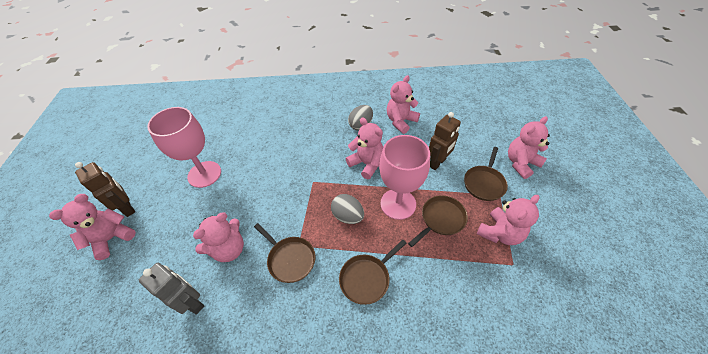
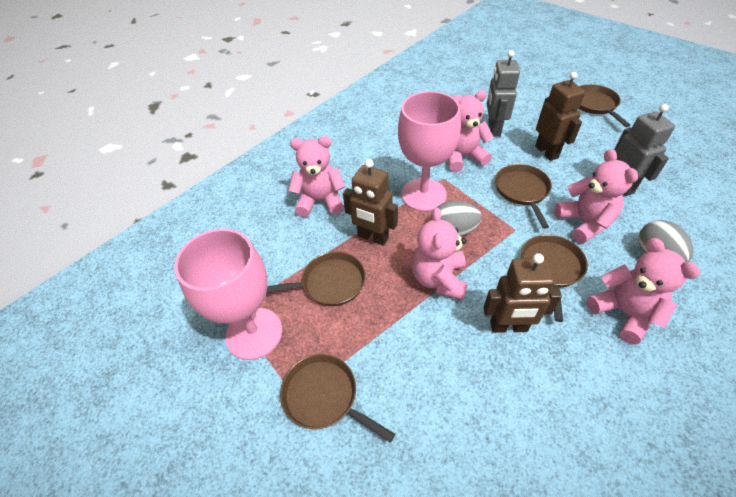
brown pan: 4 -> 5
brown robot: 2 -> 3
grey robot: 1 -> 2
pink teddy bear: 6 -> 5

